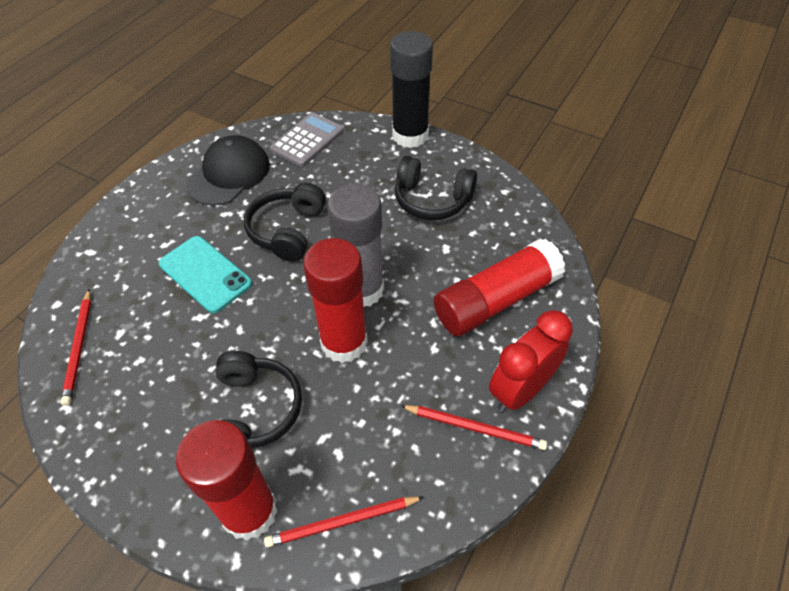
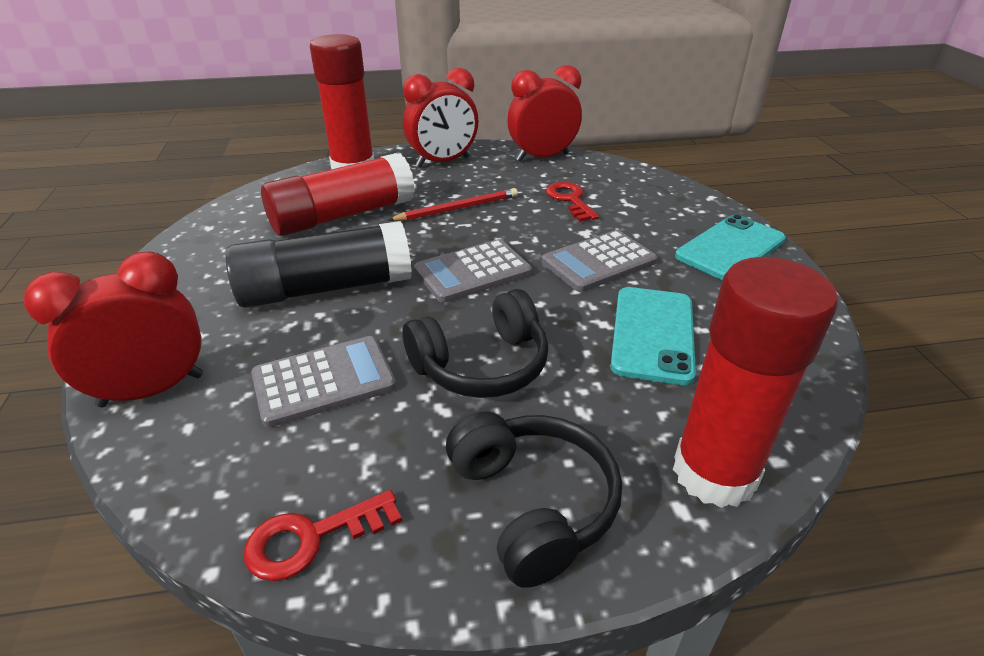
black cap: 1 -> 0
black headphones: 3 -> 2
grey calculator: 1 -> 3
grey glue stick: 1 -> 0
red clock: 1 -> 3
red key: 0 -> 2
red pencil: 3 -> 1
turquoise phone: 1 -> 2

